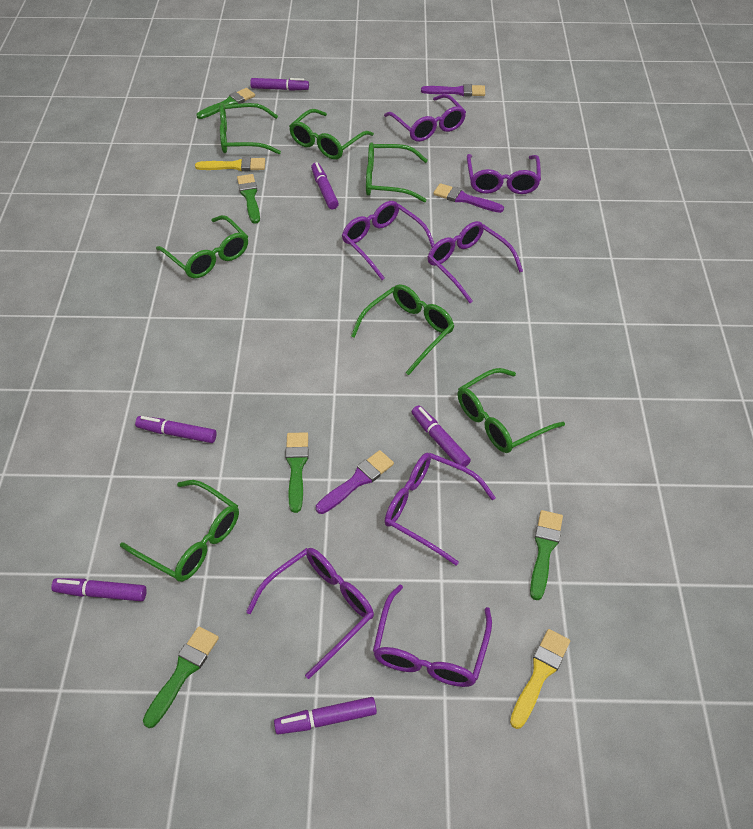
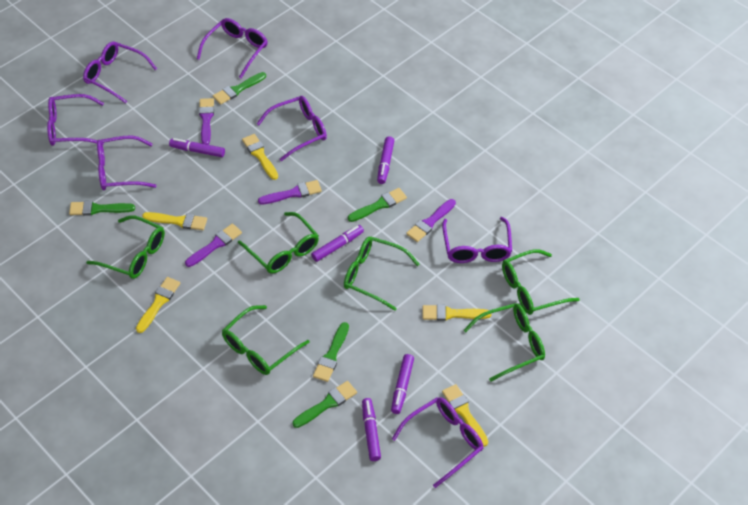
green glasses: 7 -> 6
purple brush: 3 -> 4
purple marker: 6 -> 5
yellow brush: 2 -> 5

